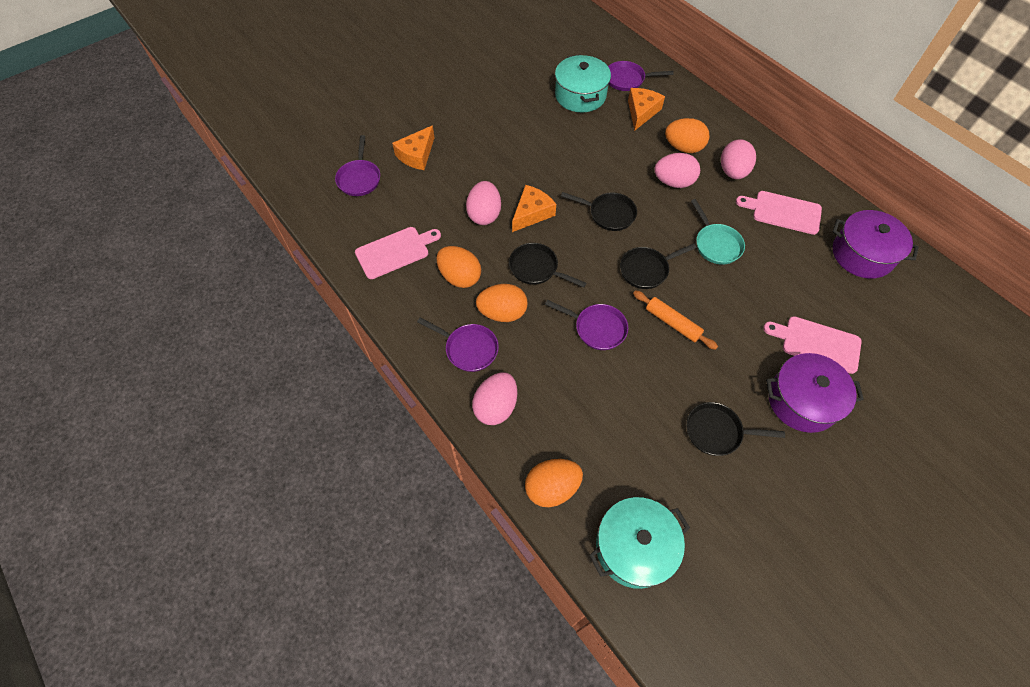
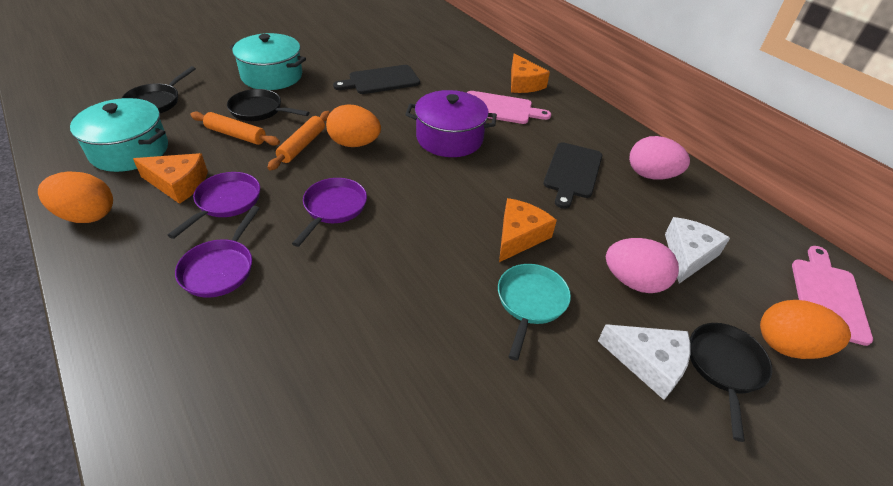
black cutting board: 0 -> 2
black pan: 4 -> 3
orange egg: 4 -> 3
orange rolling pin: 1 -> 2
pink cutting board: 3 -> 2
pink egg: 4 -> 2
purple pan: 4 -> 3
purple pot: 2 -> 1
white cheese: 0 -> 2

